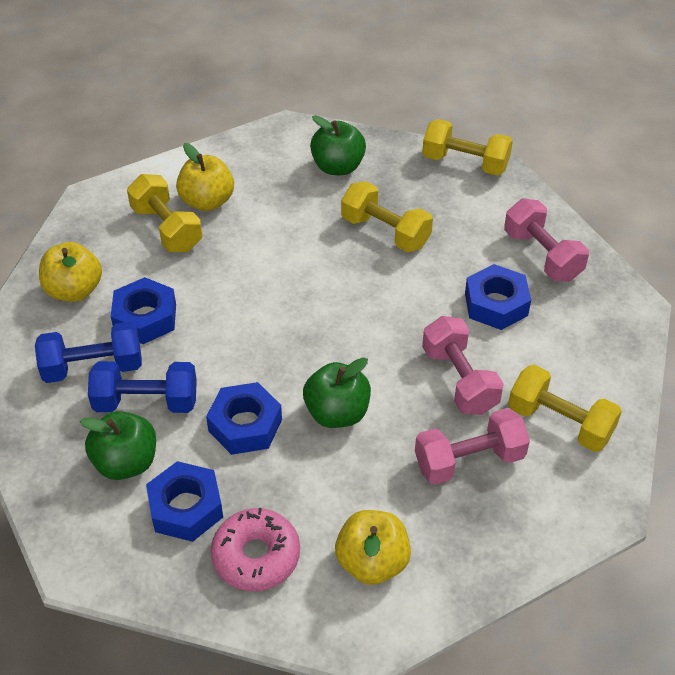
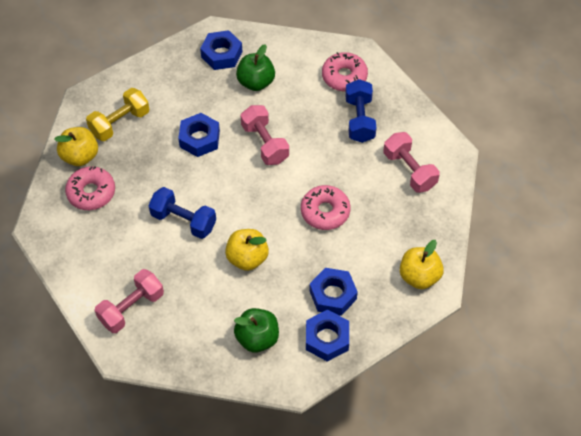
green apple: 3 -> 2
pink donut: 1 -> 3
yellow dumbbell: 4 -> 1

